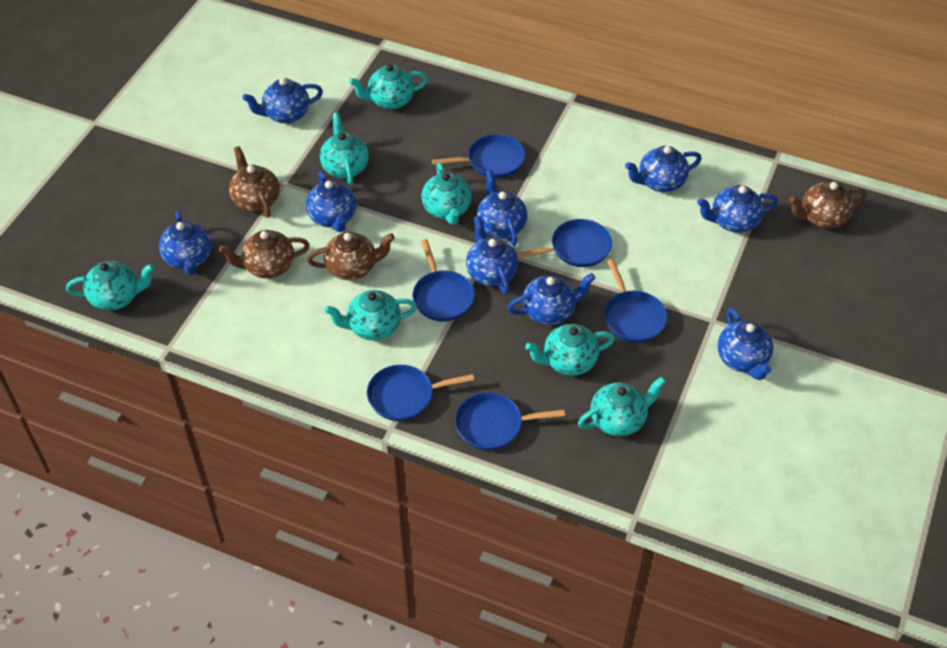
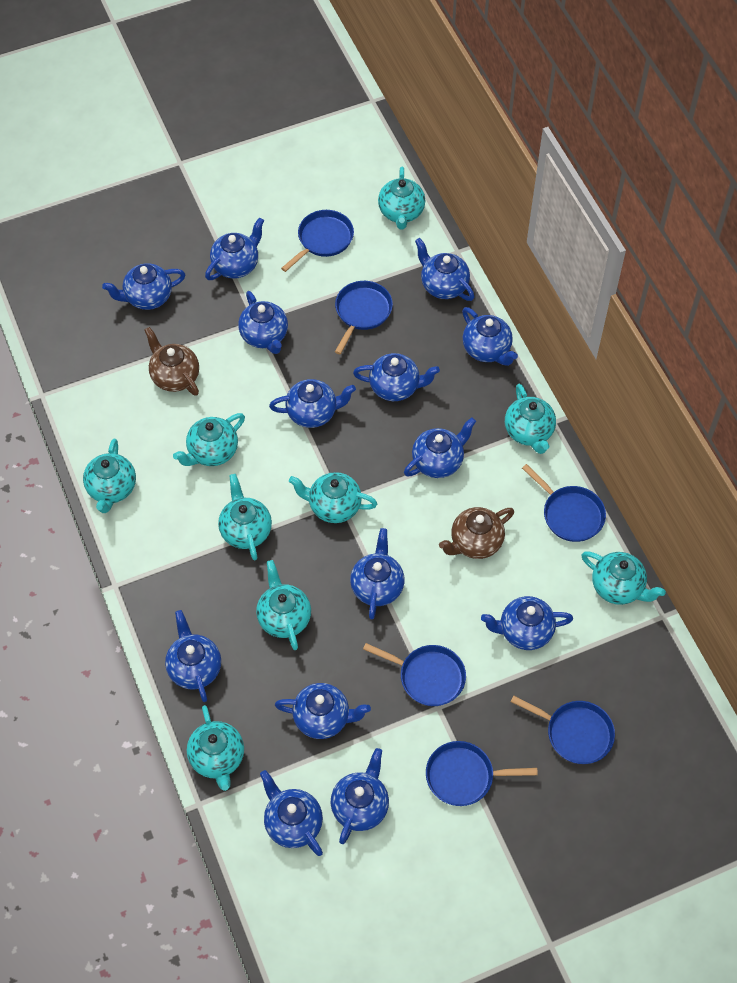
blue teapot: 9 -> 14
brown teapot: 4 -> 2
turquoise teapot: 7 -> 9

